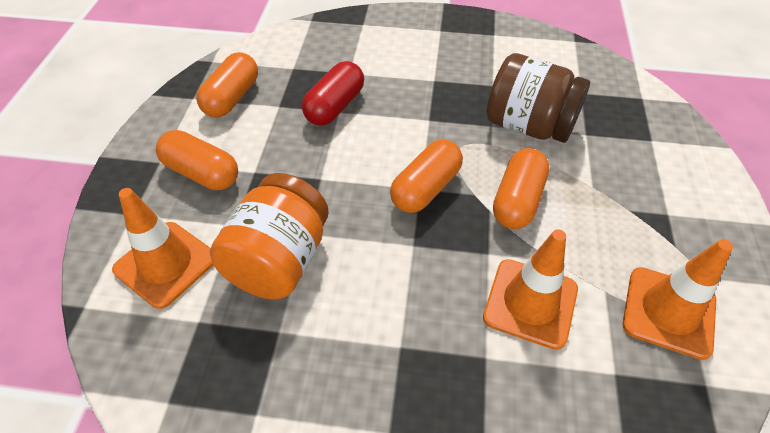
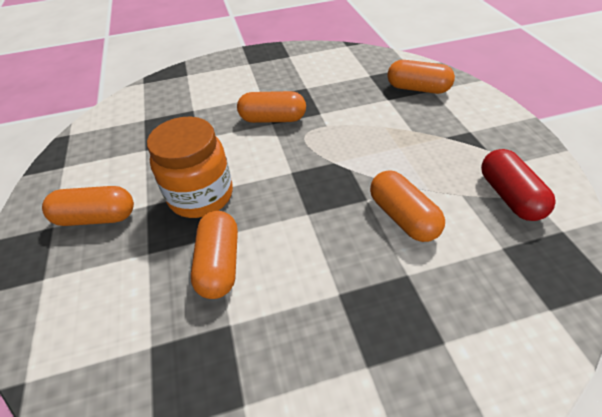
brown jar: 1 -> 0
orange capsule: 4 -> 5
orange traffic cone: 3 -> 0

